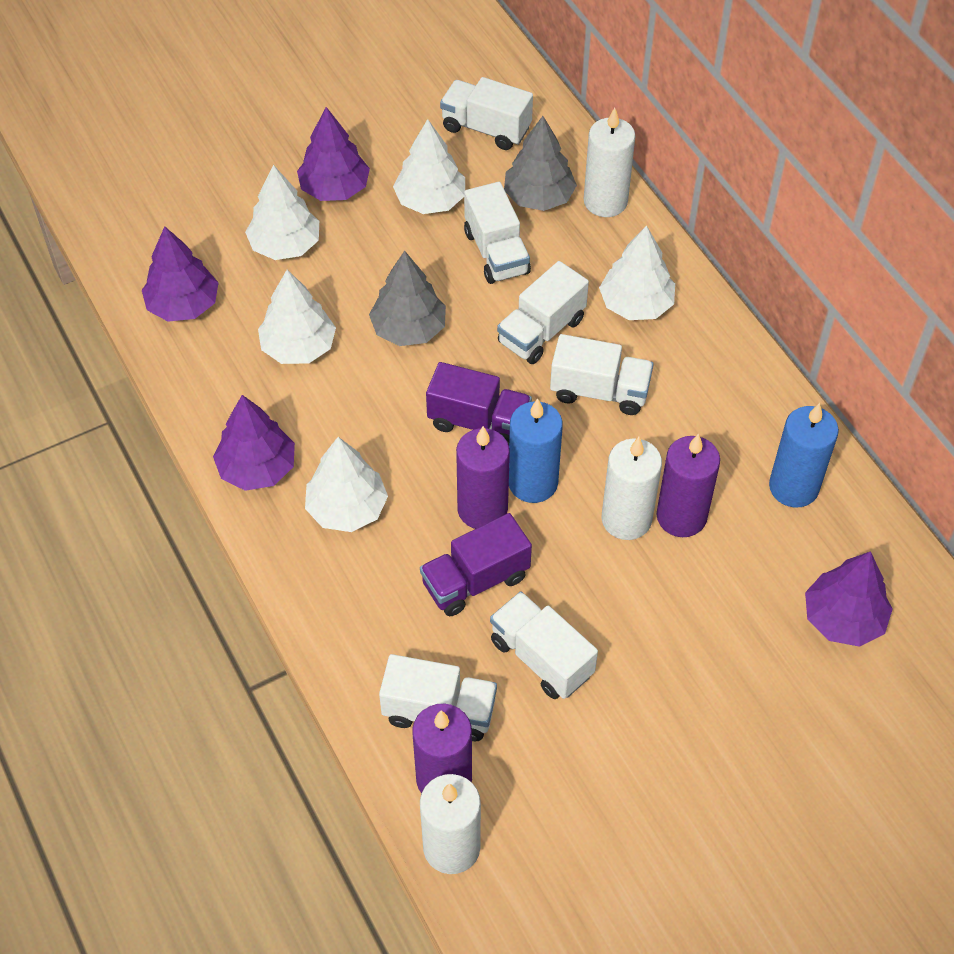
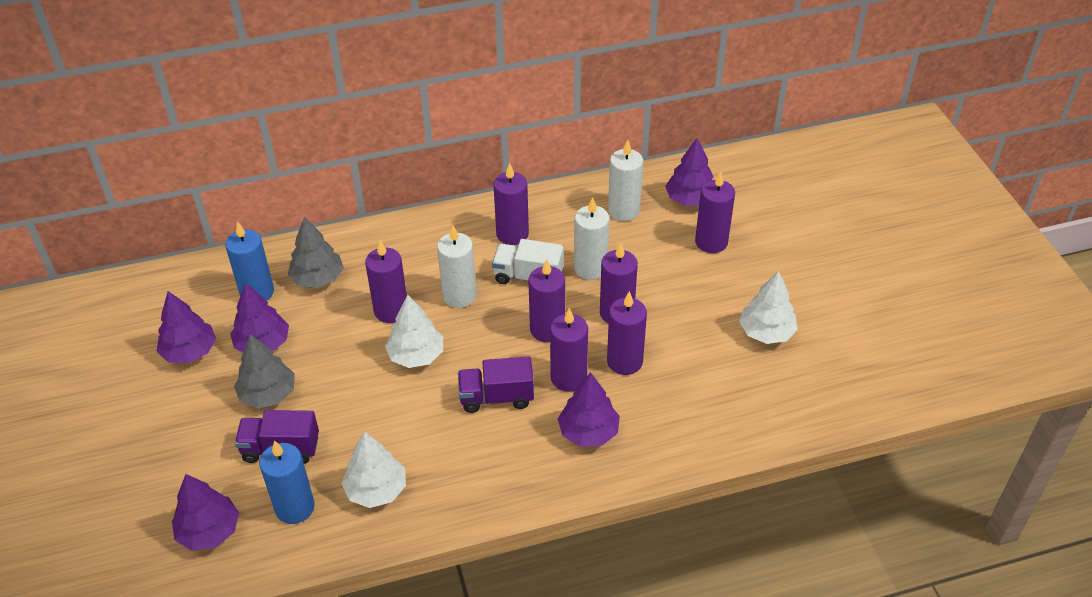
purple candle: 3 -> 7
purple tree: 4 -> 5
white tree: 5 -> 3
white truck: 6 -> 1

